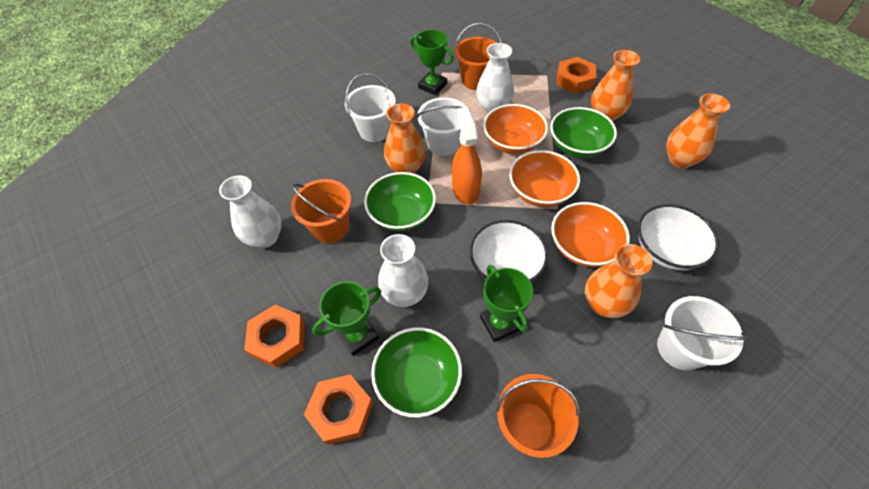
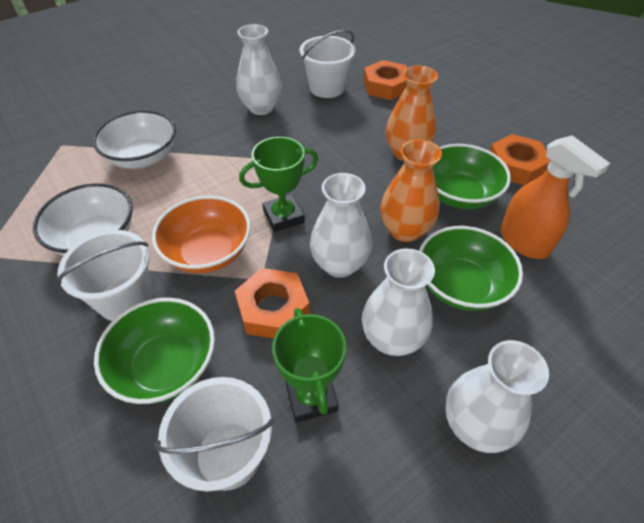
green trophy: 3 -> 2
orange bowl: 3 -> 1
orange bucket: 3 -> 0
orange vase: 4 -> 2
white vase: 3 -> 4

